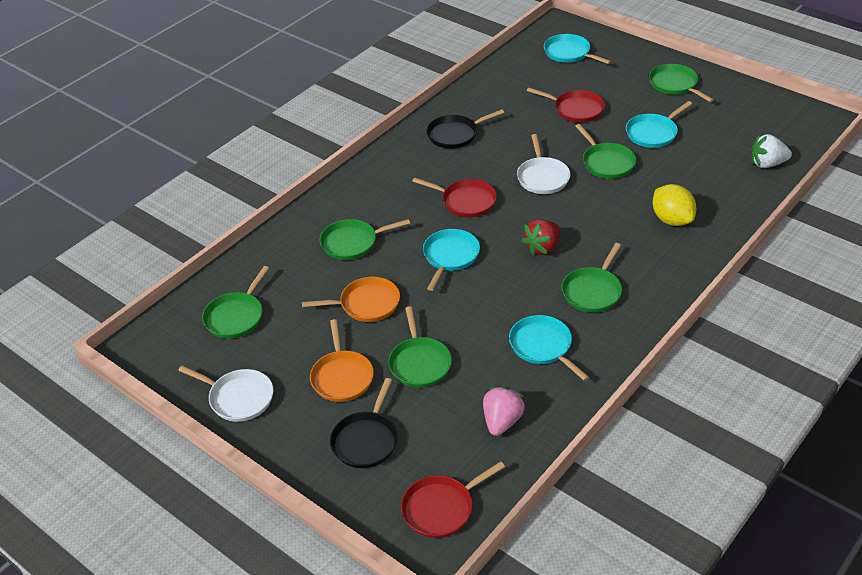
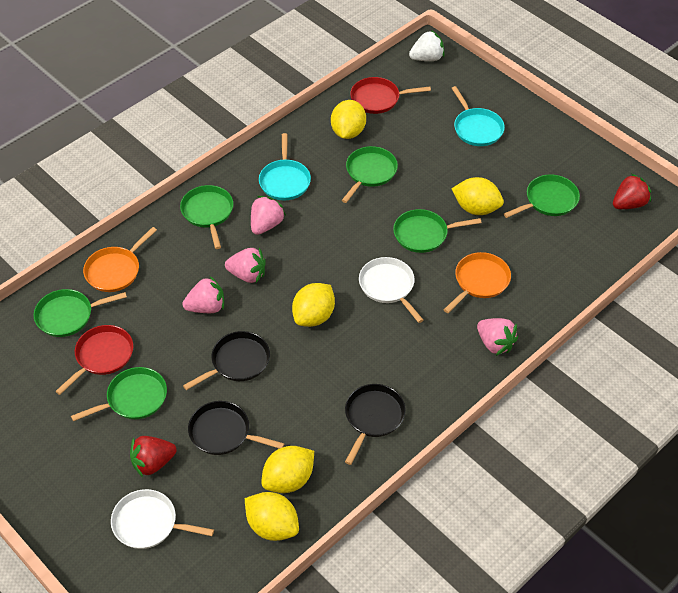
black pan: 2 -> 3
pink strawberry: 1 -> 4
red pan: 3 -> 2
red strawberry: 1 -> 2
turquoise pan: 4 -> 2
yellow lemon: 1 -> 5

